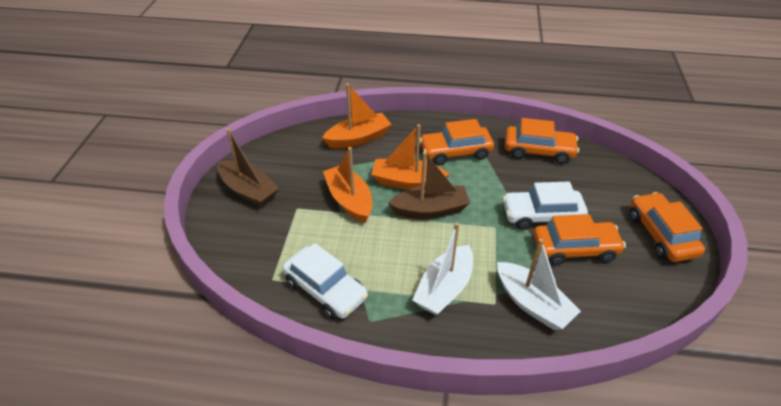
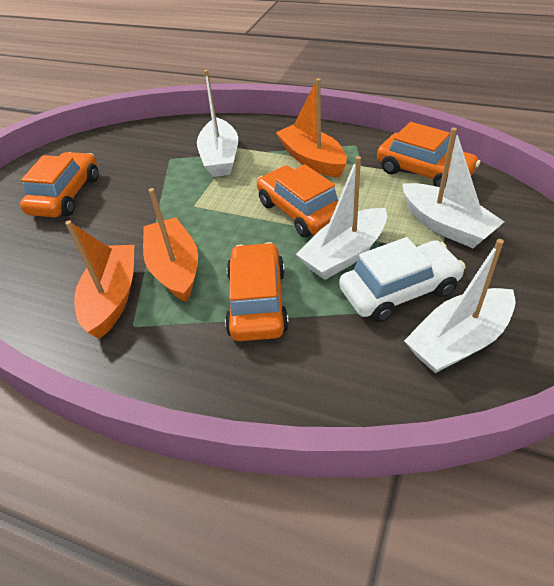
brown boat: 2 -> 0
white boat: 2 -> 4
white car: 2 -> 1

